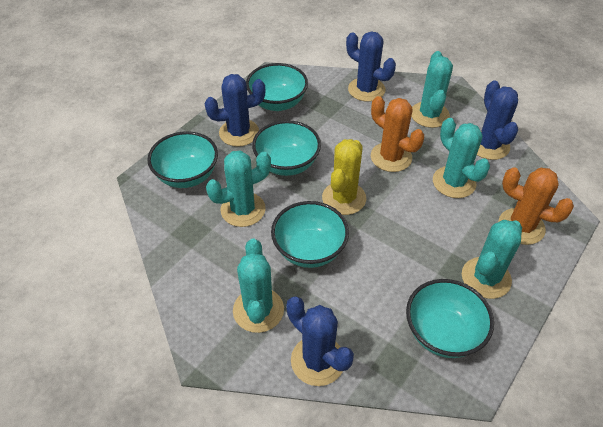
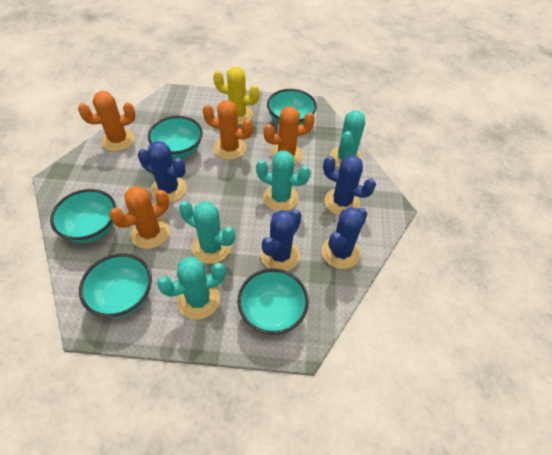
orange cactus: 2 -> 4
turquoise cactus: 5 -> 4

